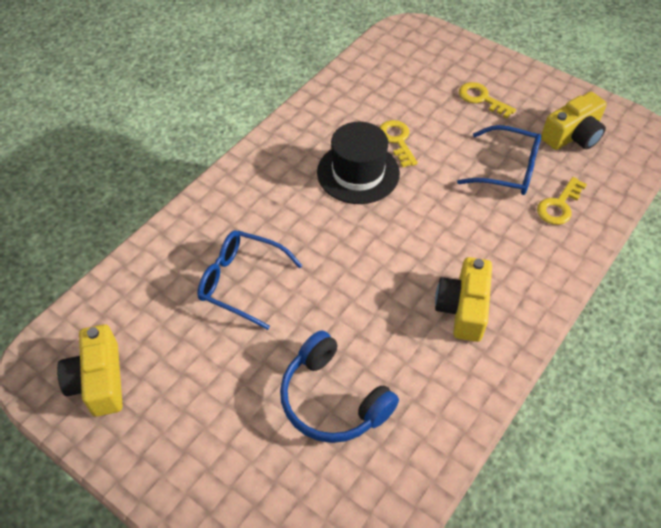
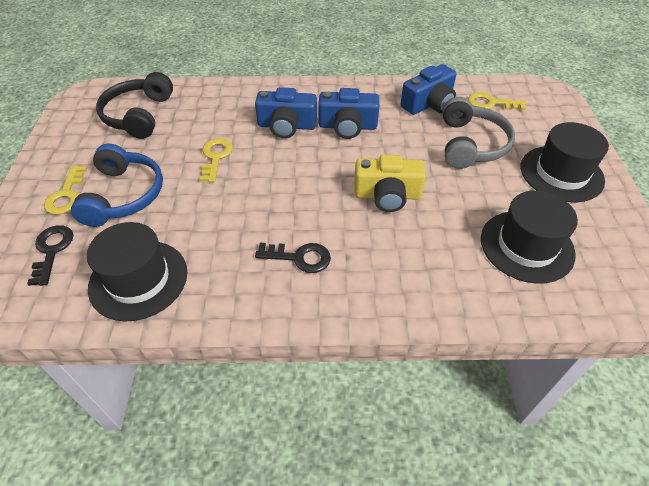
black hat: 1 -> 3
black headphones: 0 -> 1
black key: 0 -> 2
blue camera: 0 -> 3
blue glasses: 2 -> 0
grey headphones: 0 -> 1
yellow camera: 3 -> 1

